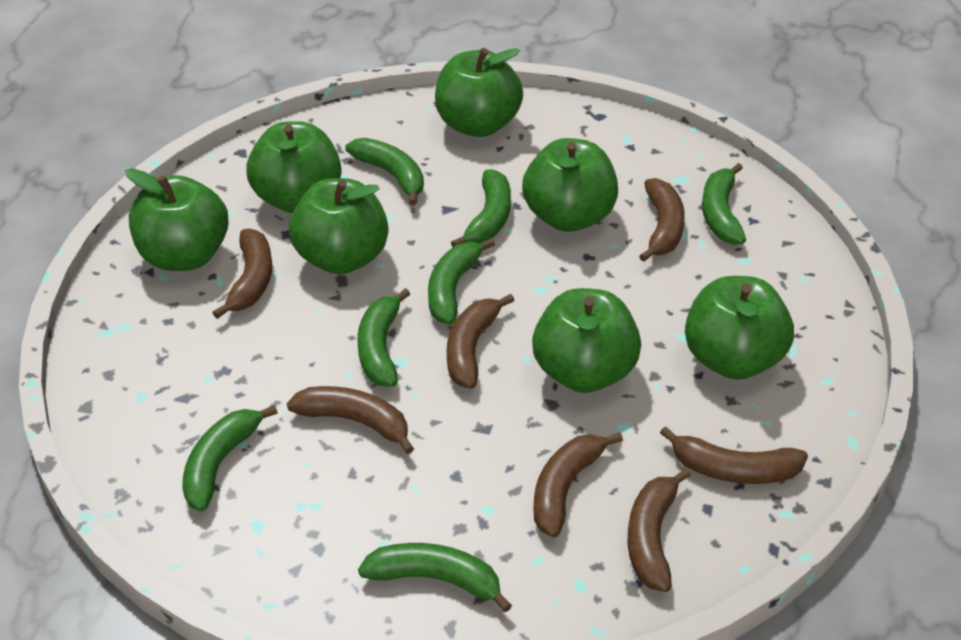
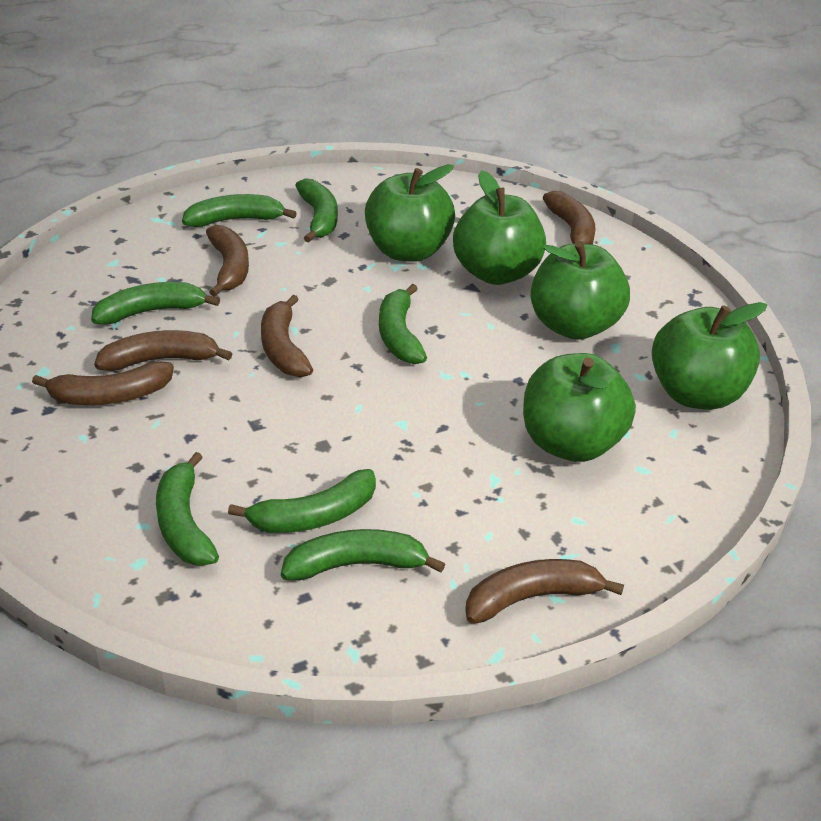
brown banana: 7 -> 6
green apple: 7 -> 5

